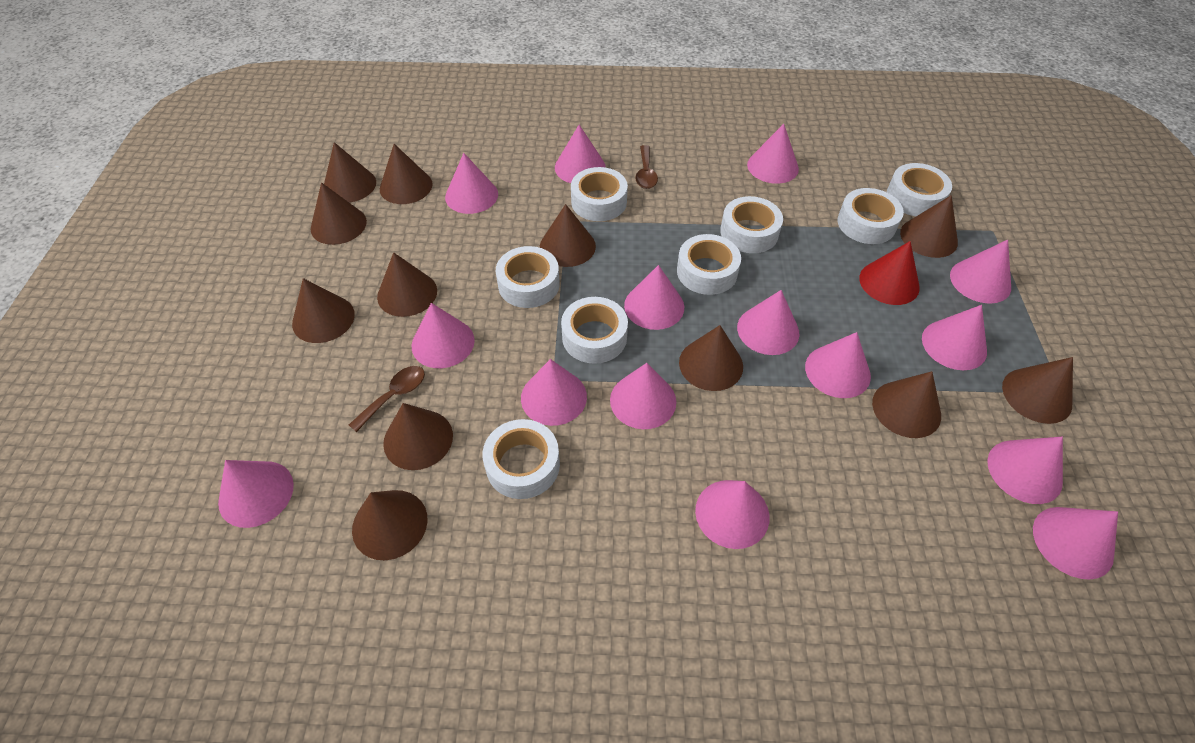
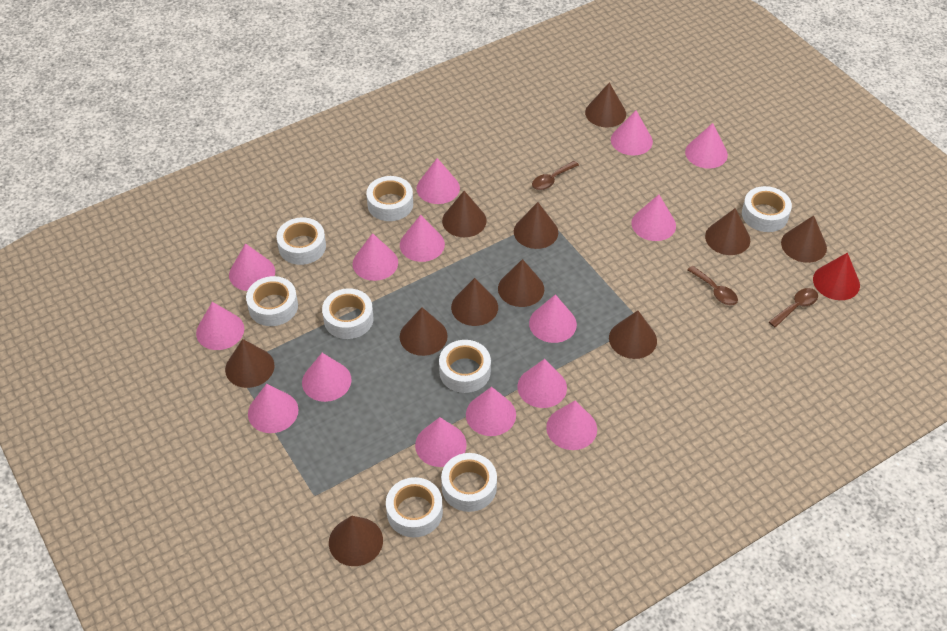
brown cone: 12 -> 11
brown spoon: 2 -> 3

